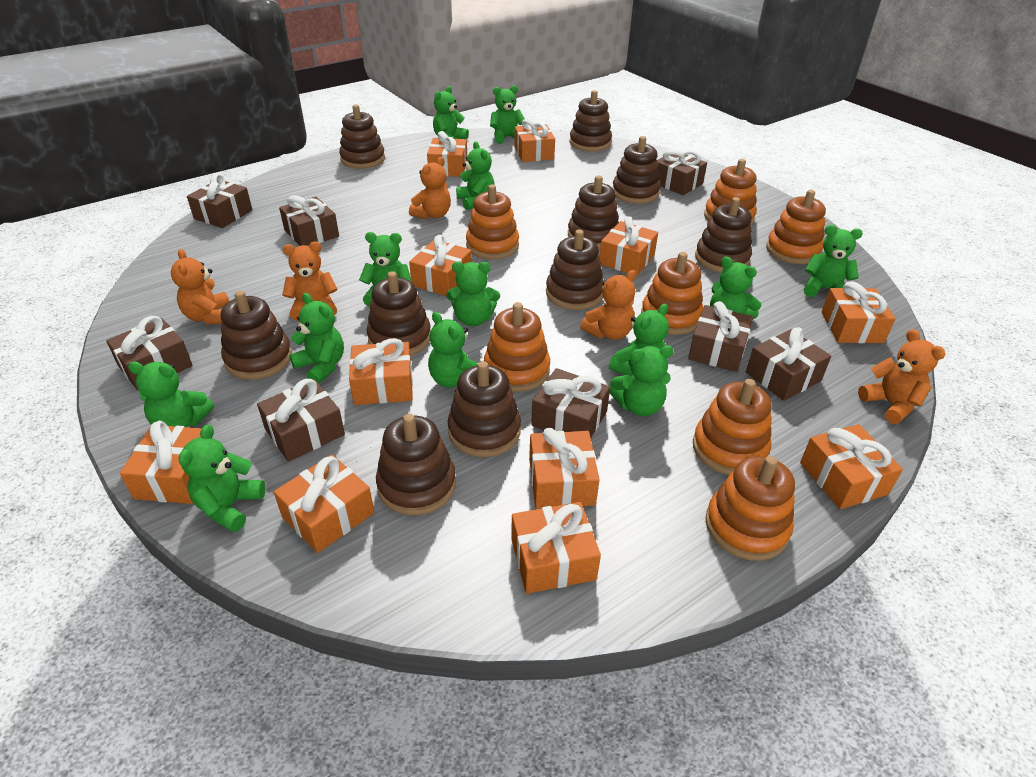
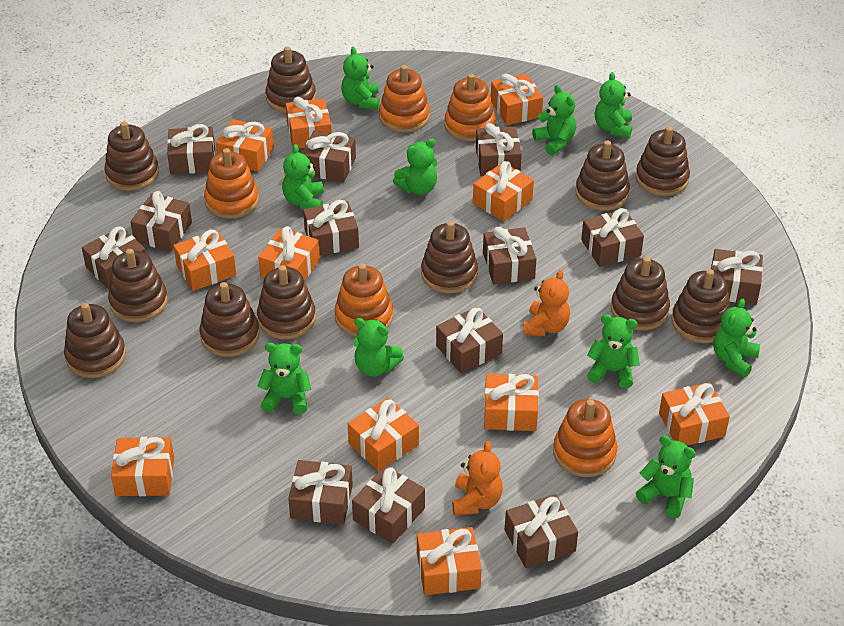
brown gift: 8 -> 13
brown stacking toy: 10 -> 11
green teddy bear: 13 -> 10
orange stacking toy: 7 -> 5
orange teddy bear: 5 -> 2

